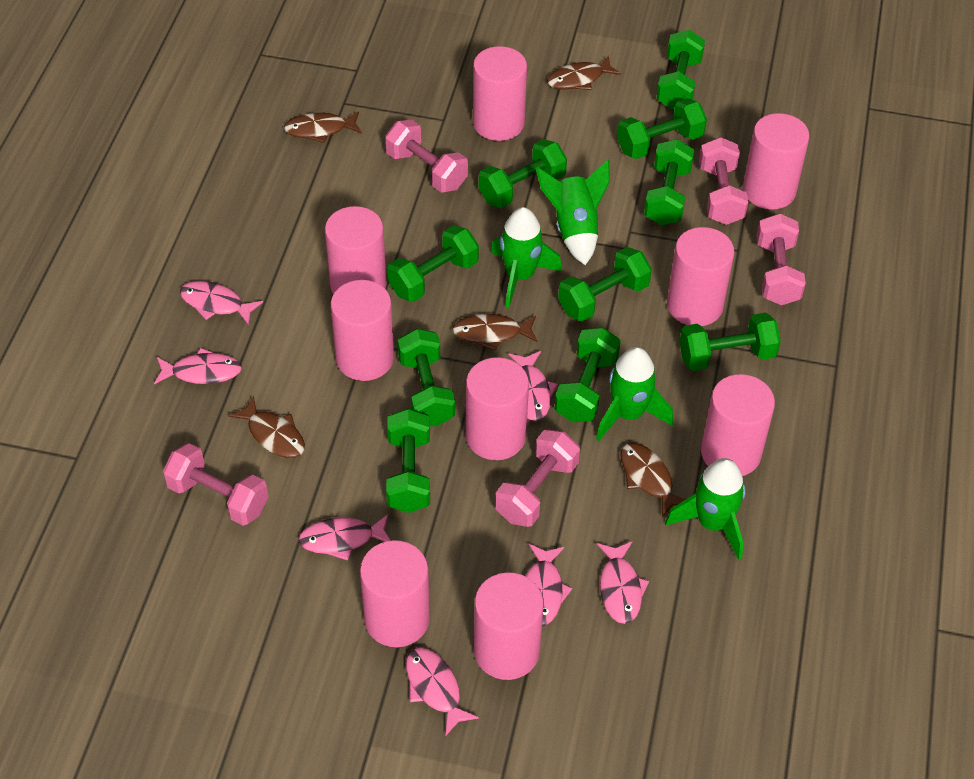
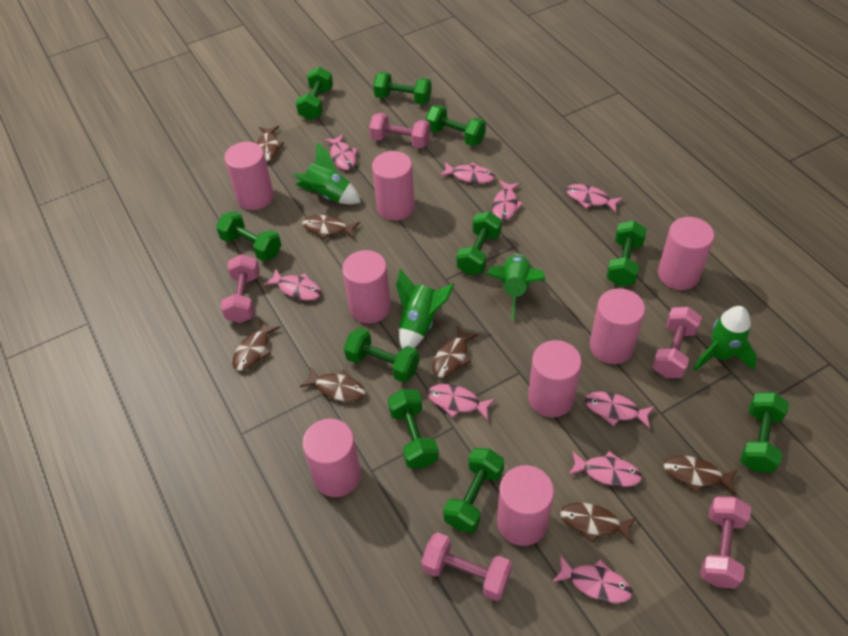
brown fish: 5 -> 7
pink cylinder: 9 -> 8
pink fish: 7 -> 9

